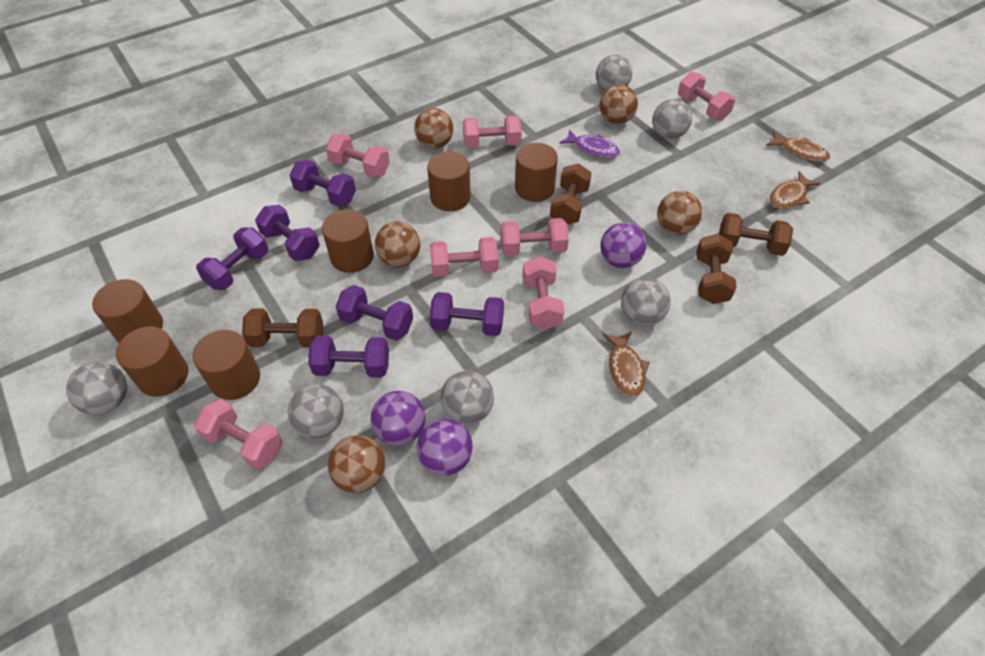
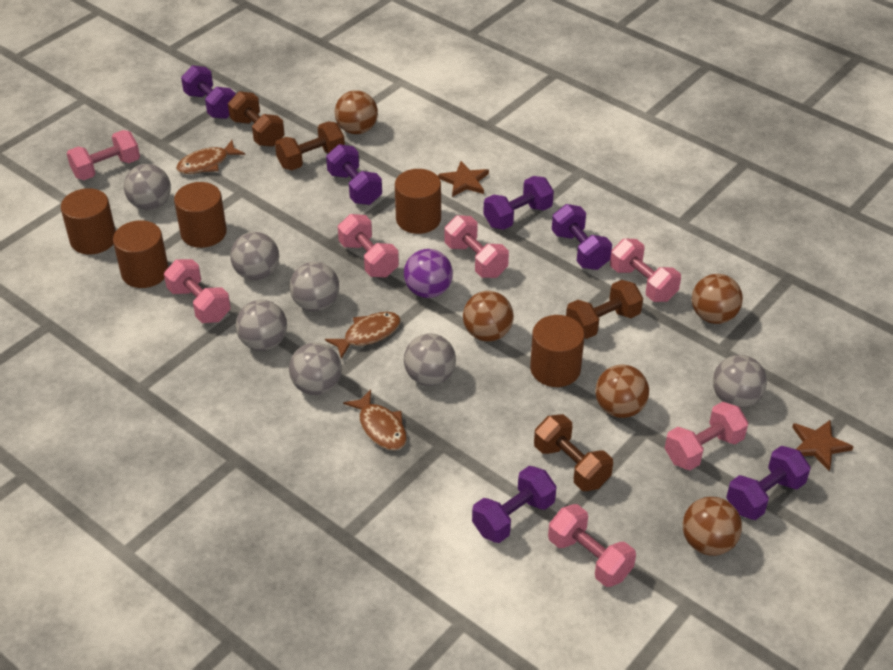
brown cylinder: 6 -> 5
brown star: 0 -> 2
grey ball: 6 -> 7
purple ball: 3 -> 1
purple fish: 1 -> 0

